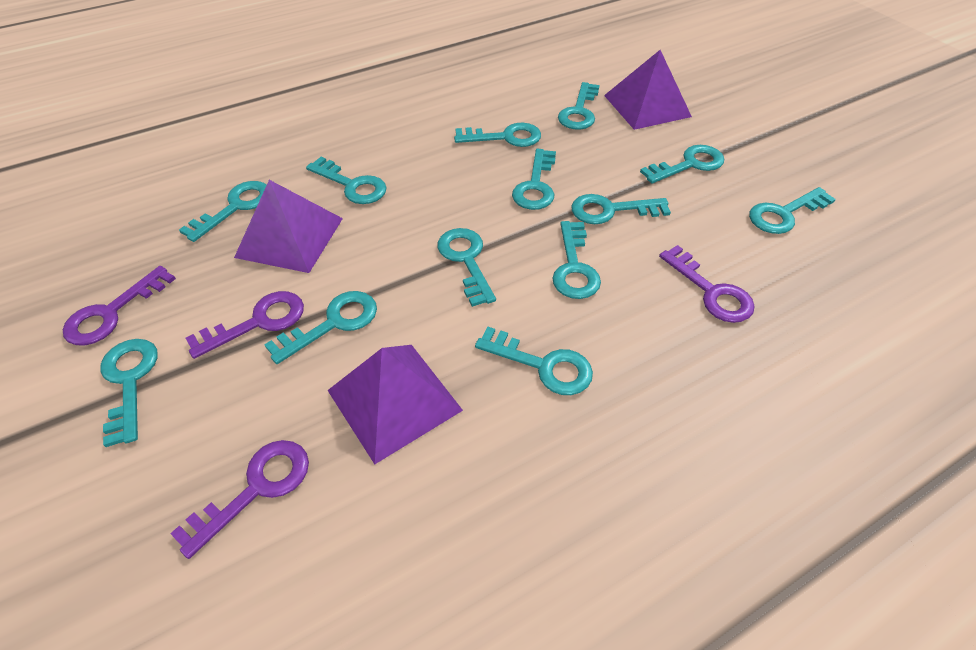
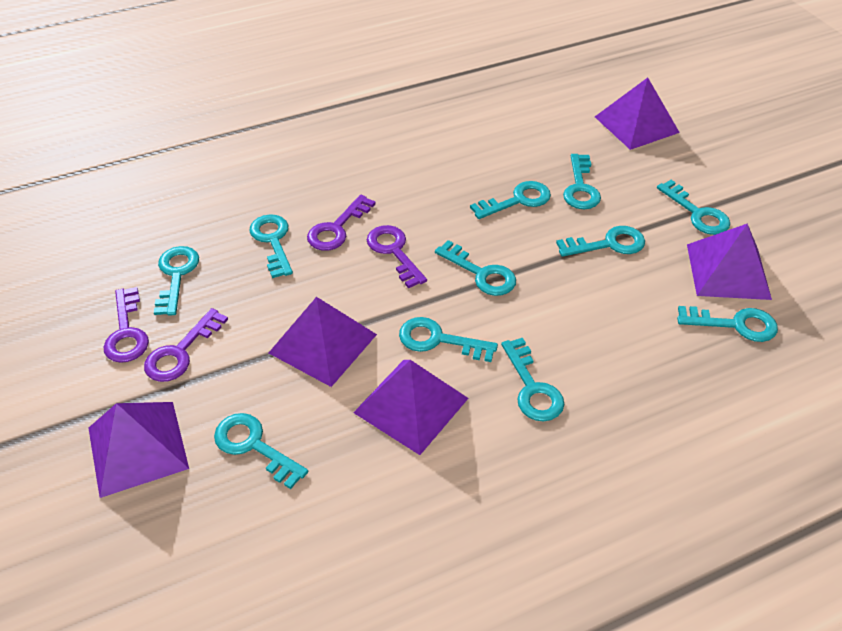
purple pyramid: 3 -> 5
turquoise key: 13 -> 11

